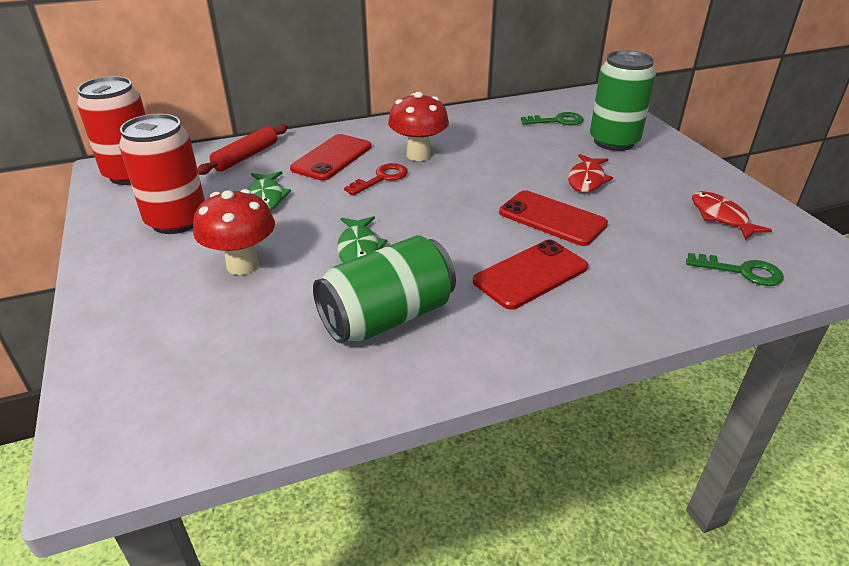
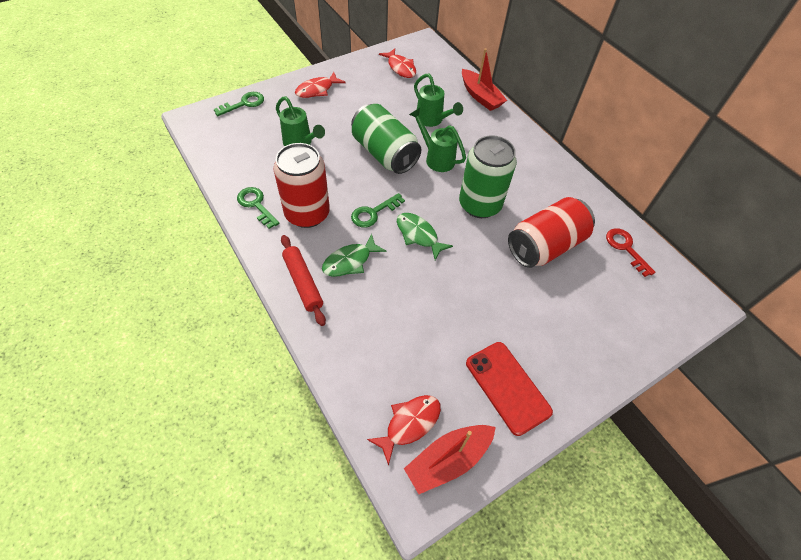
green key: 2 -> 3
green watering can: 0 -> 3
red boat: 0 -> 2
red fish: 2 -> 3
red mushroom: 2 -> 0
red phone: 3 -> 1

